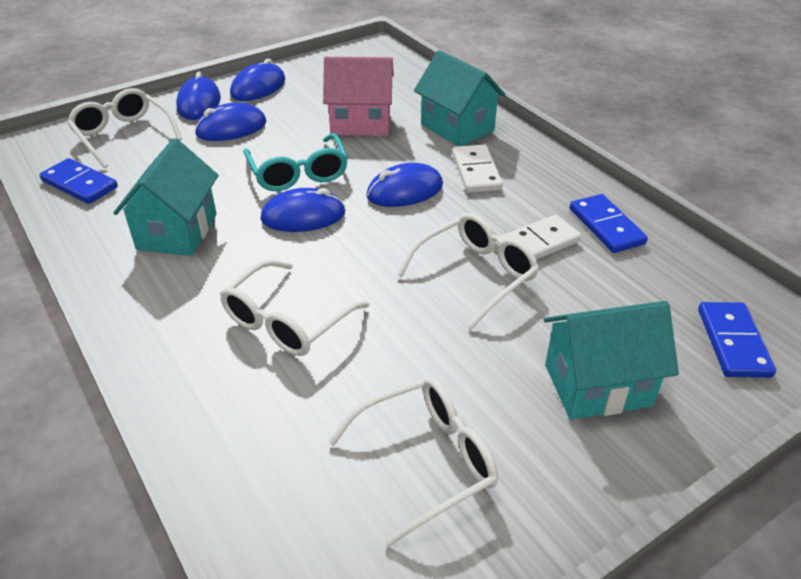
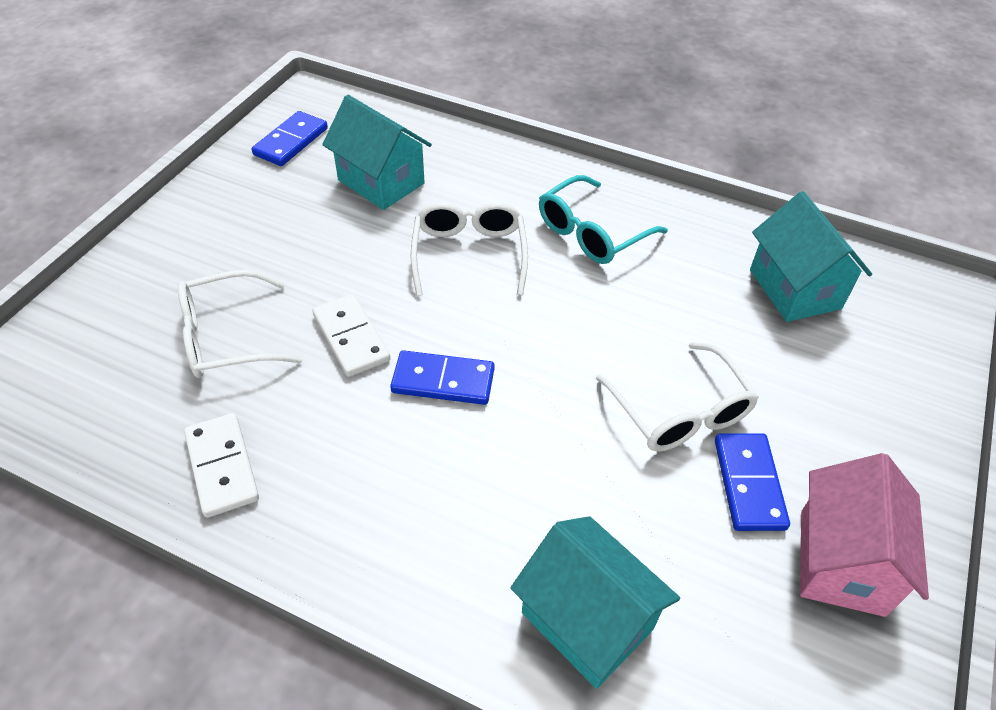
blue mouse: 5 -> 0
white glasses: 4 -> 3

